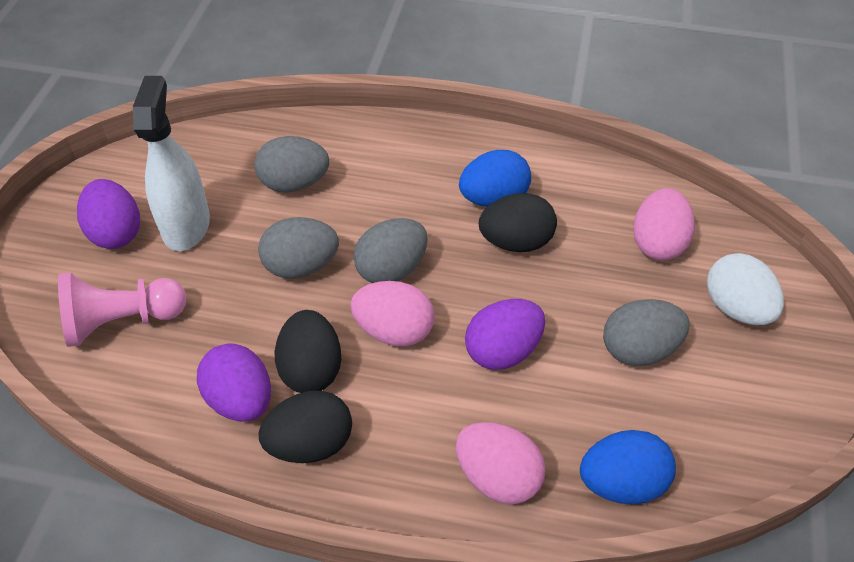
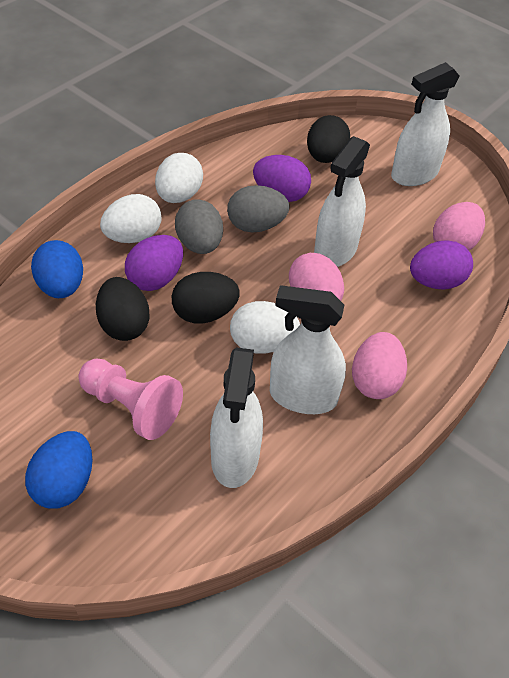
grey egg: 4 -> 2
white egg: 1 -> 3
white spray bottle: 1 -> 4

